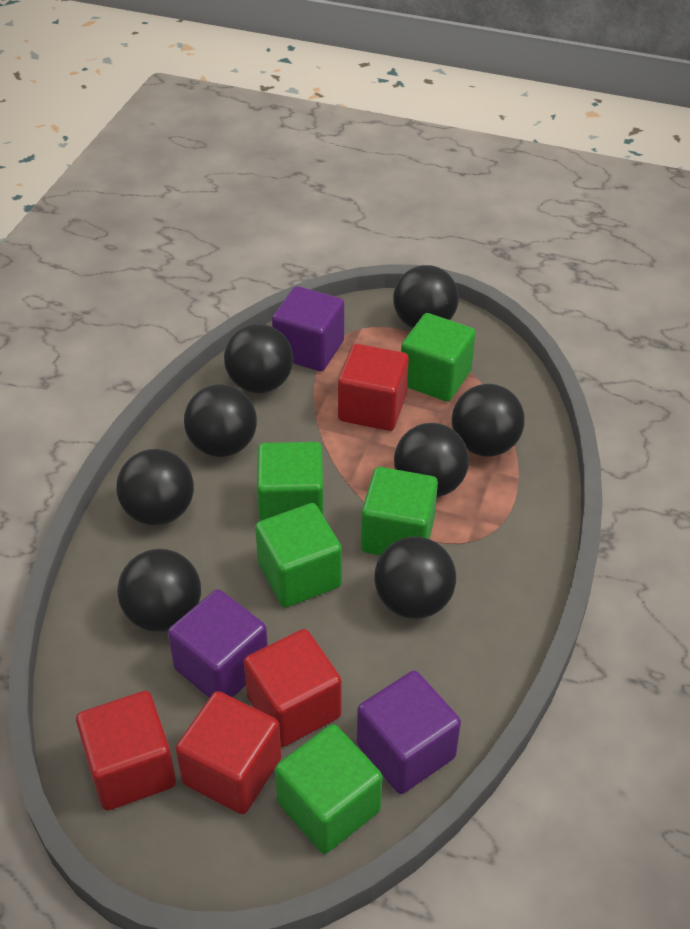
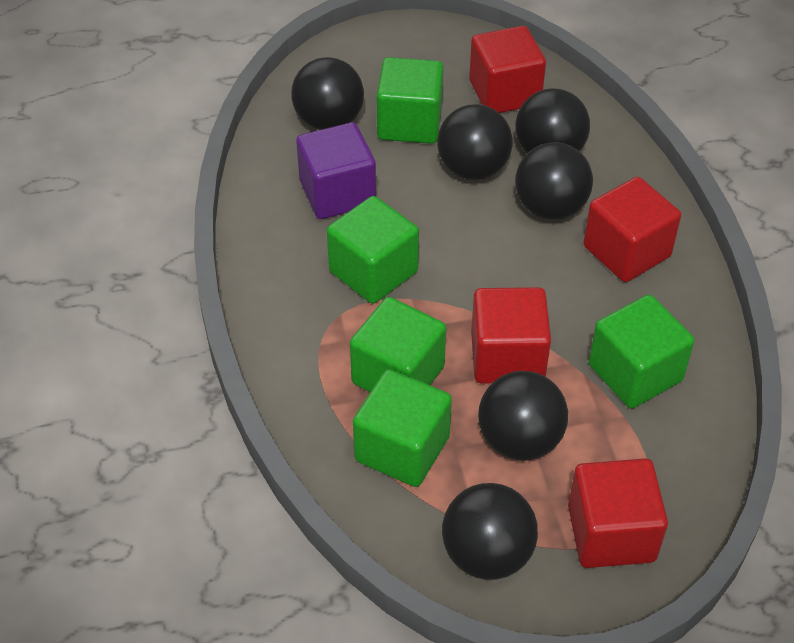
black ball: 8 -> 6
purple cube: 3 -> 1

